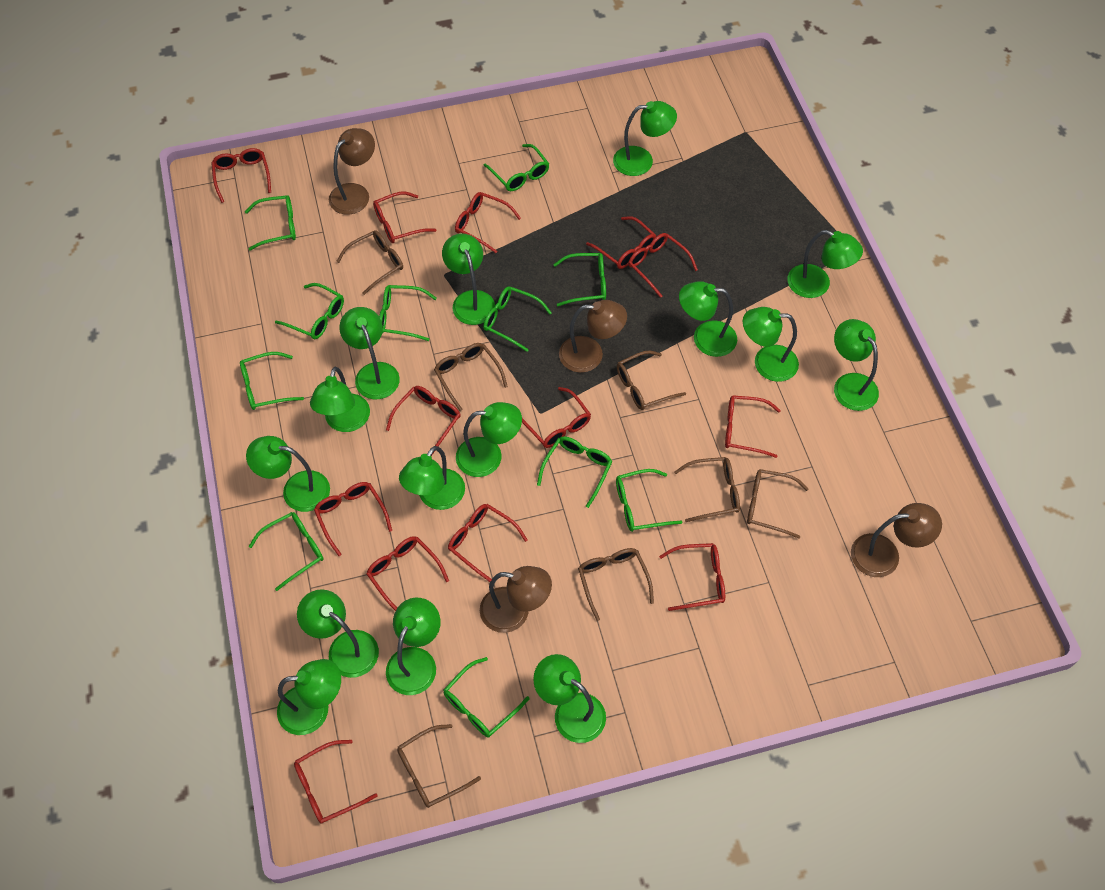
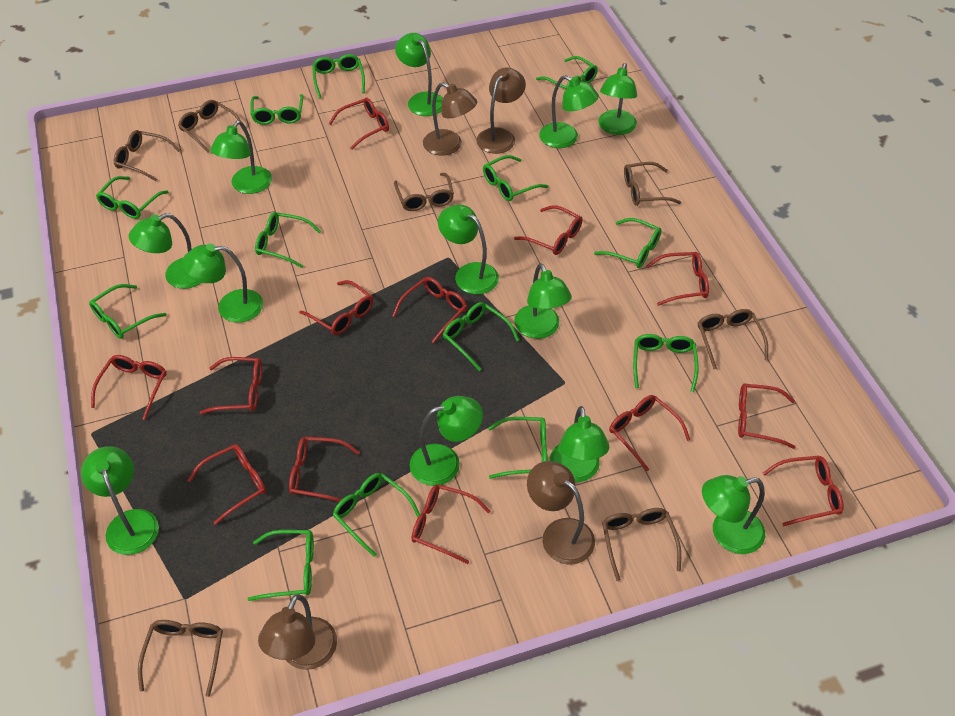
green glasses: 11 -> 13
green lamp: 15 -> 12

